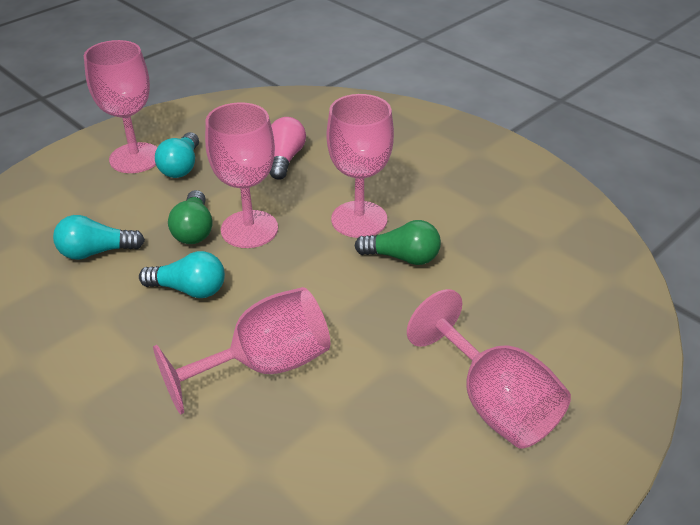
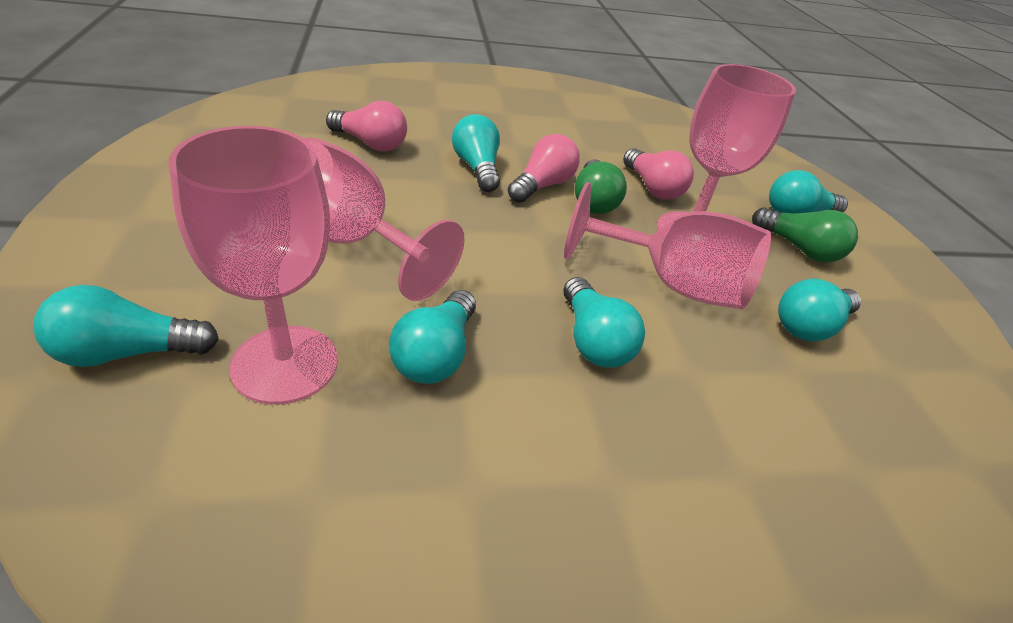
pink goblet: 5 -> 4
pink light bulb: 1 -> 3
turquoise light bulb: 3 -> 6

